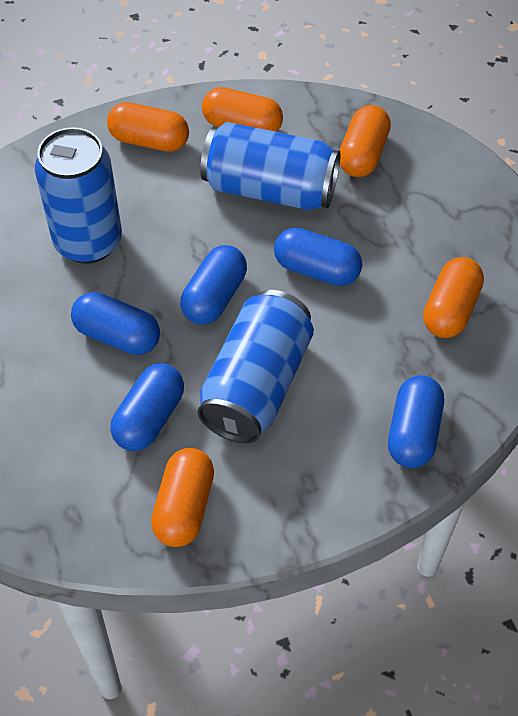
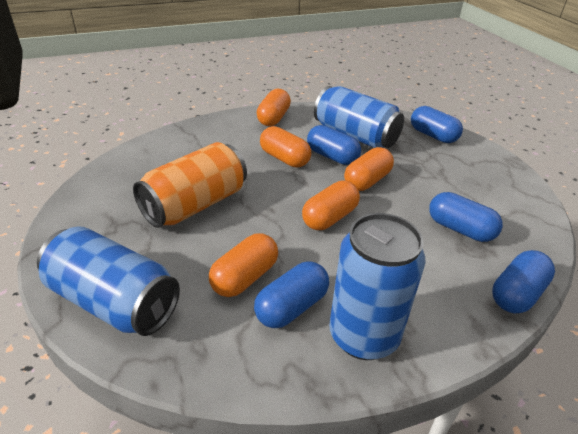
orange can: 0 -> 1

